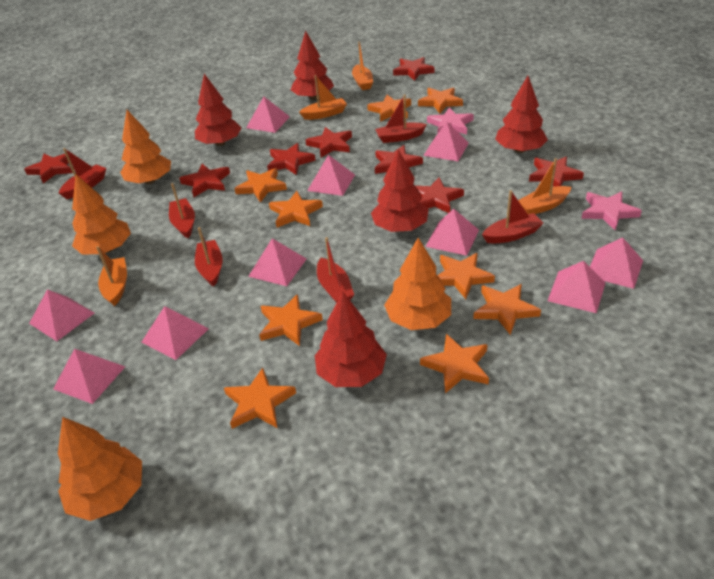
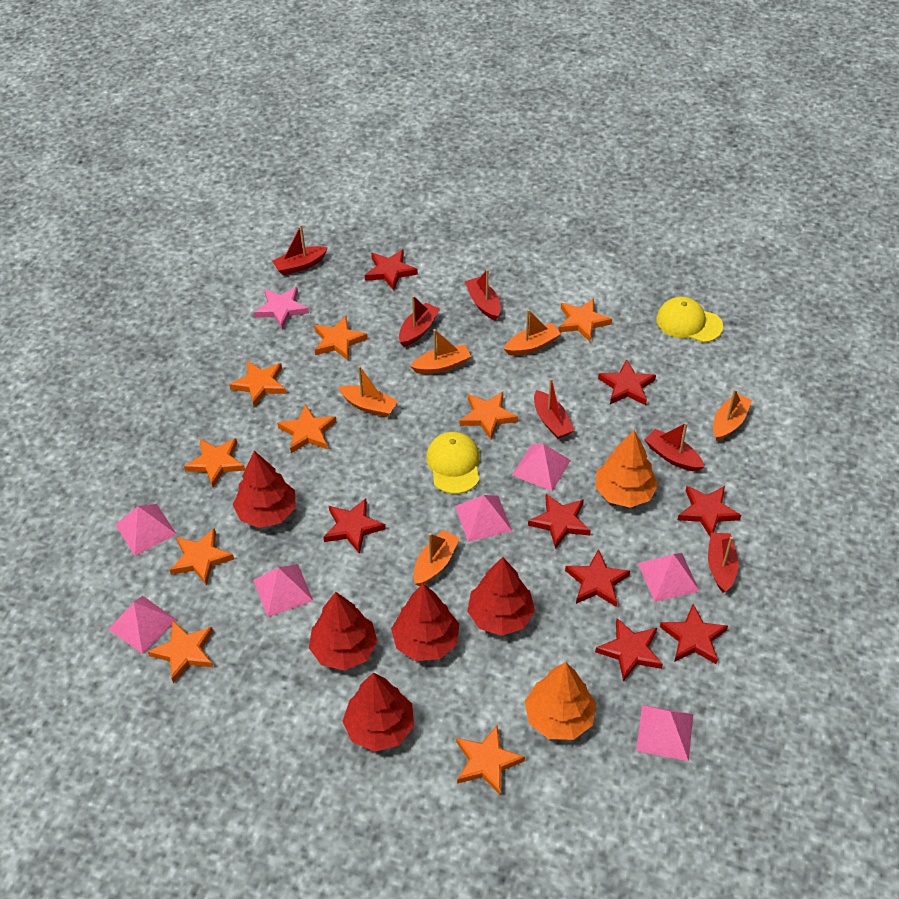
orange boat: 4 -> 5
orange tree: 4 -> 2
pink pyramid: 10 -> 7
pink star: 2 -> 1
yellow cap: 0 -> 2

